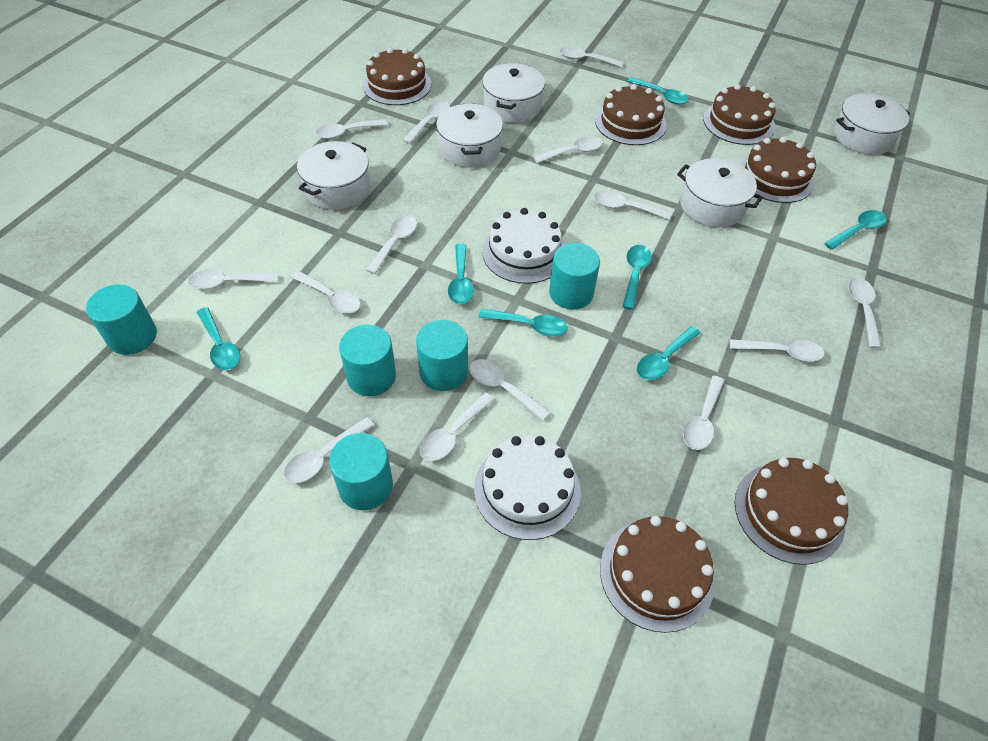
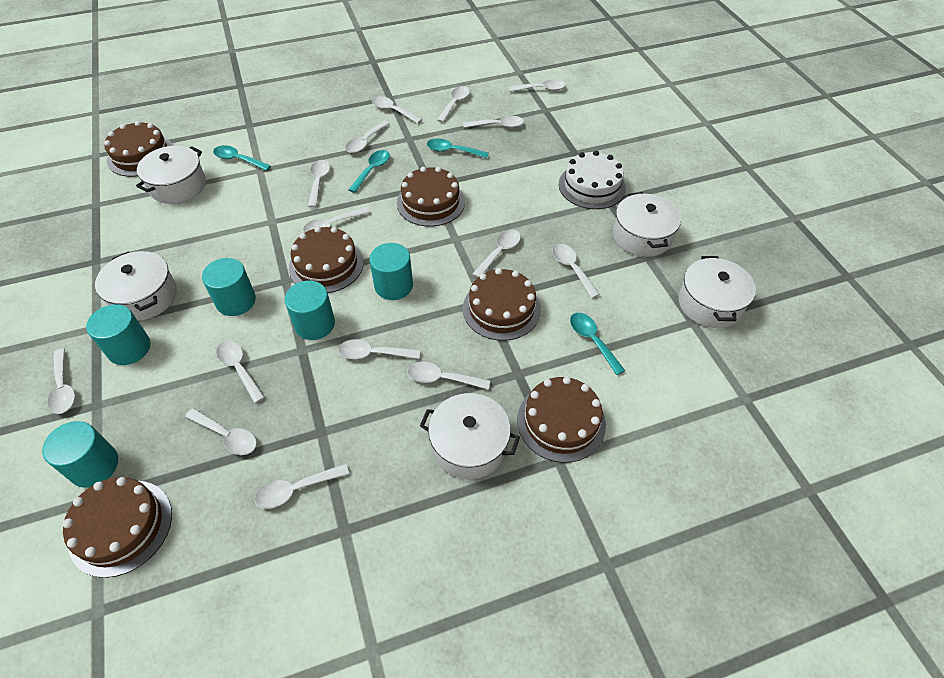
turquoise spoon: 7 -> 4
white cake: 2 -> 1
white spoon: 14 -> 15

